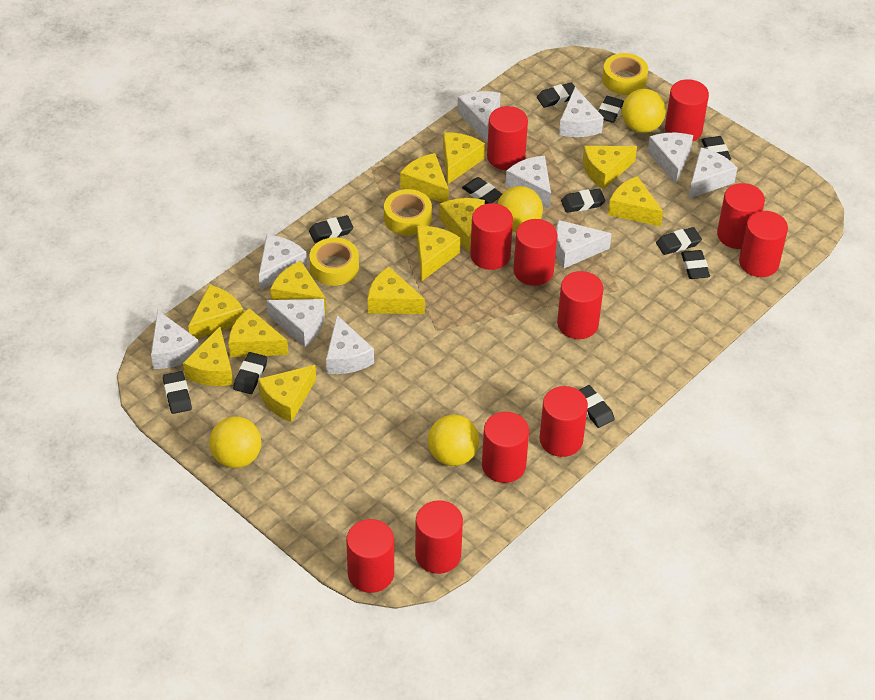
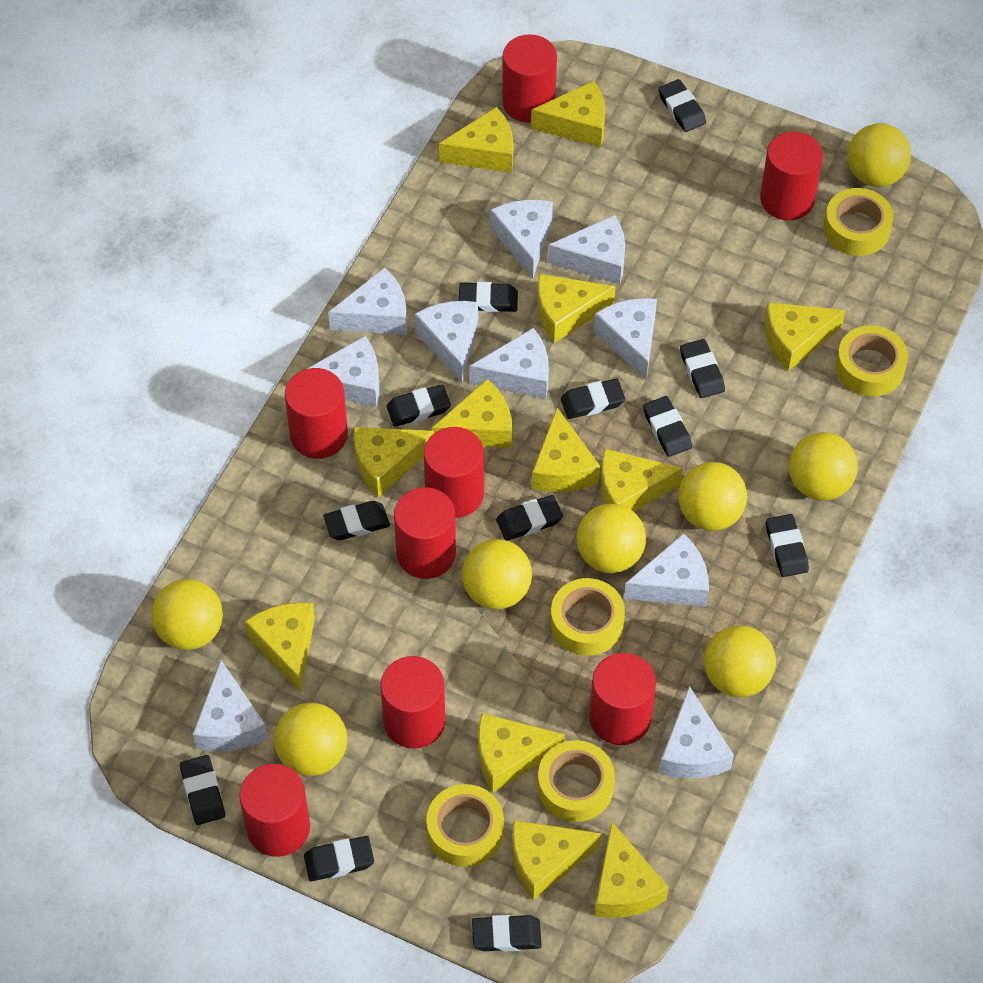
black eraser: 11 -> 12
red cylinder: 11 -> 8
yellow ball: 4 -> 8
yellow tape: 3 -> 5

